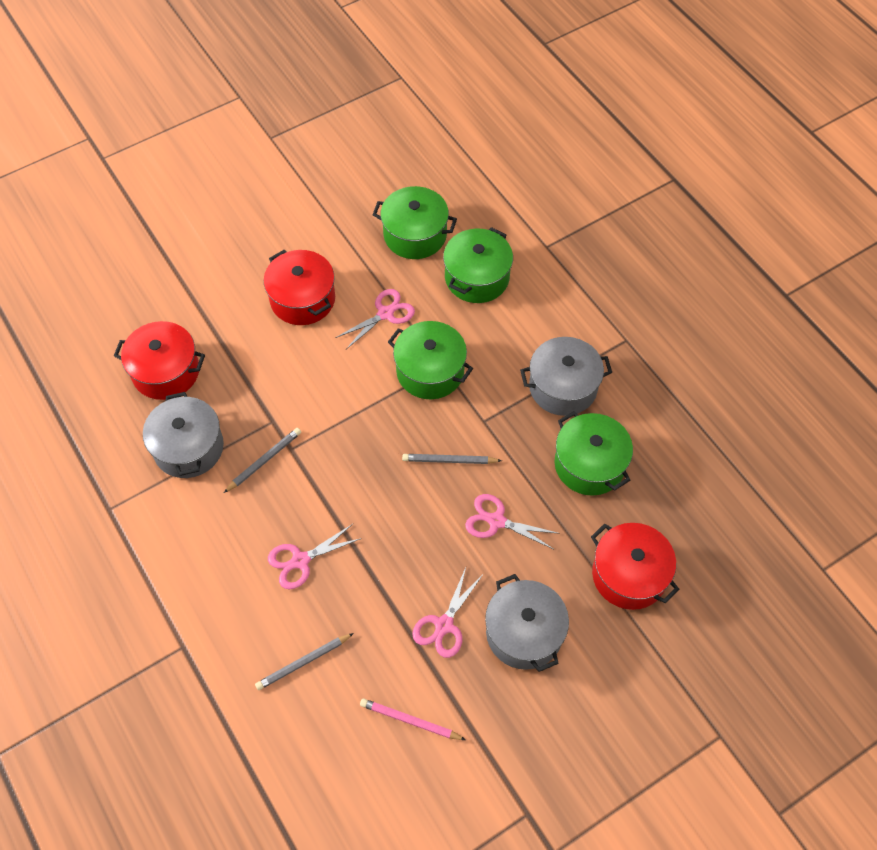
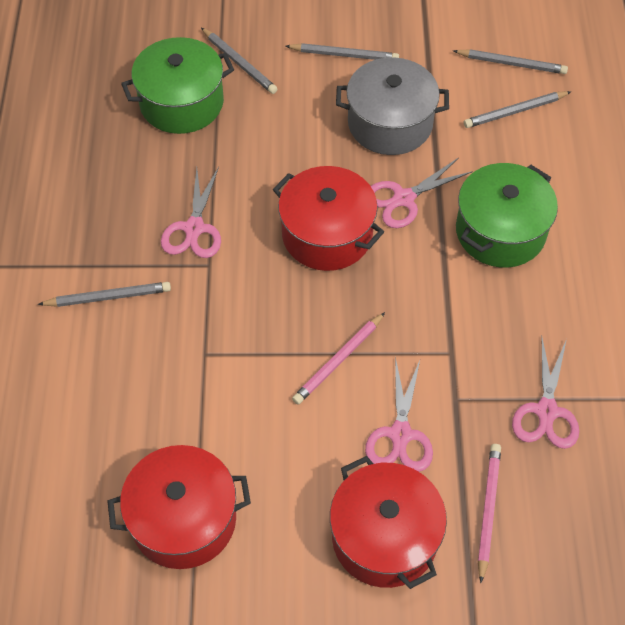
green pot: 4 -> 2
grey pencil: 3 -> 5
grey pot: 3 -> 1
pink pencil: 1 -> 2

